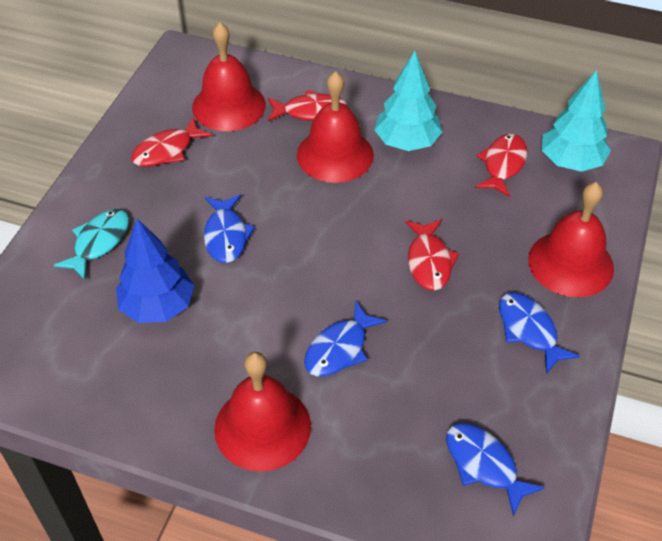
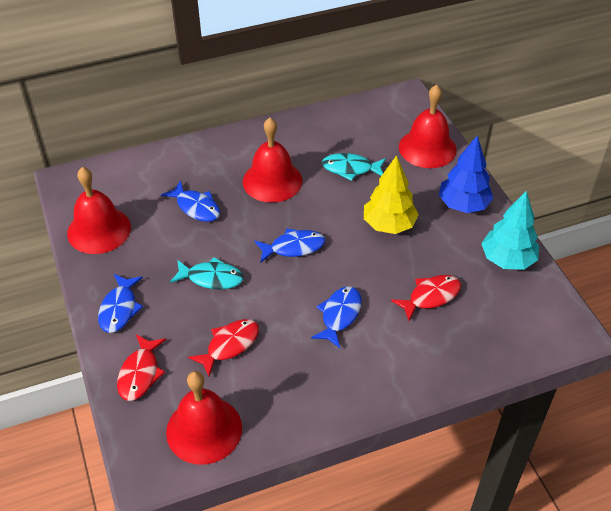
red fish: 4 -> 3
turquoise fish: 1 -> 2
turquoise tree: 2 -> 1
yellow tree: 0 -> 1

